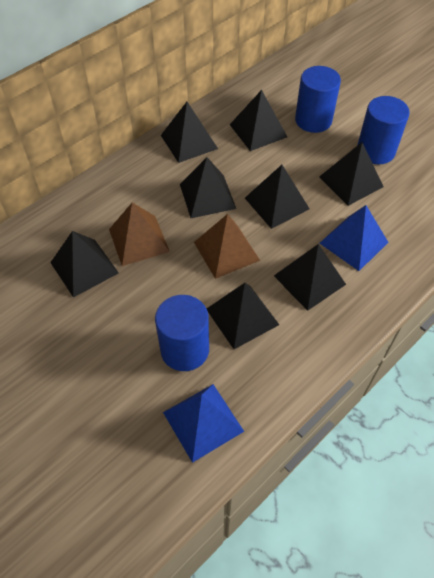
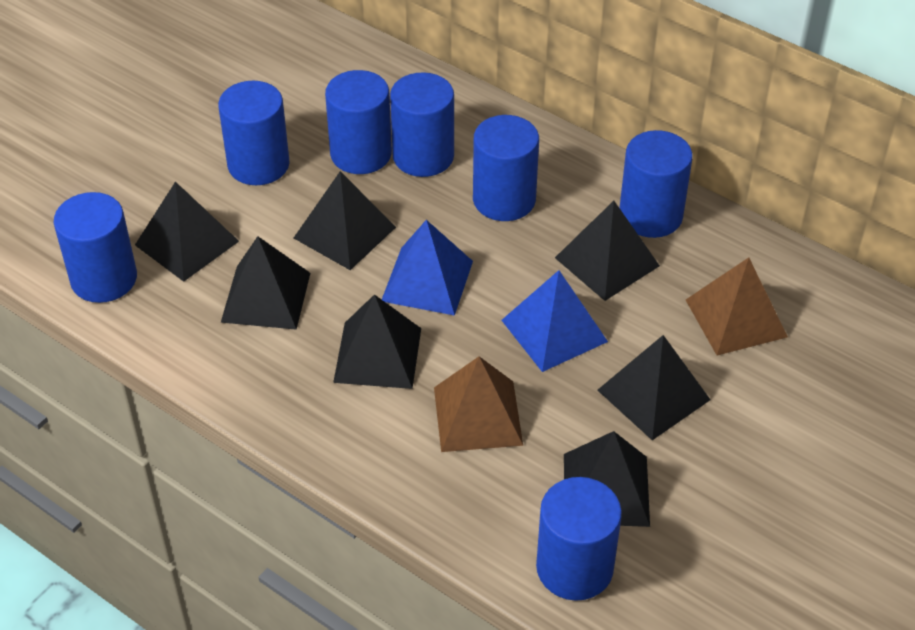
black pyramid: 8 -> 7
blue cylinder: 3 -> 7

